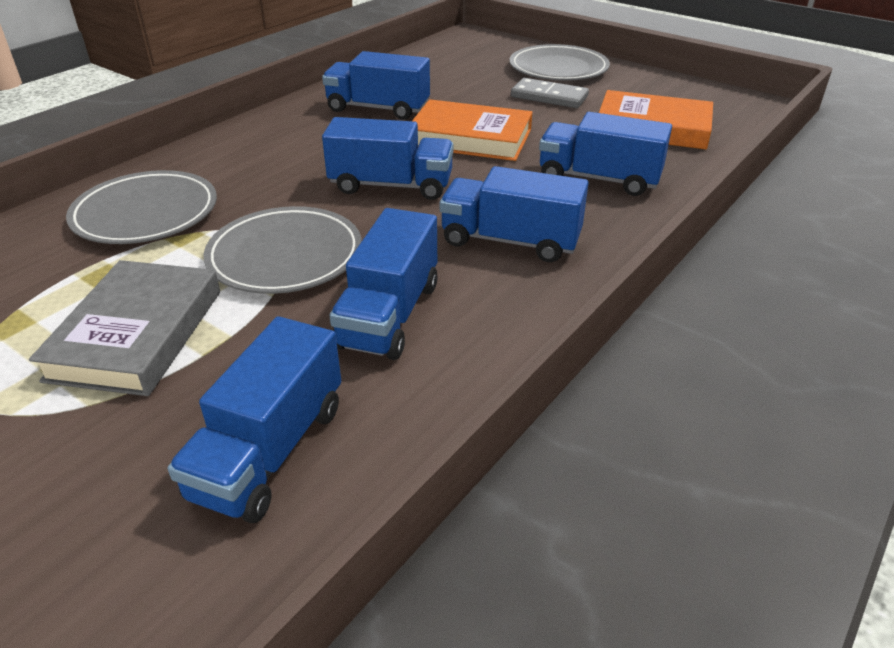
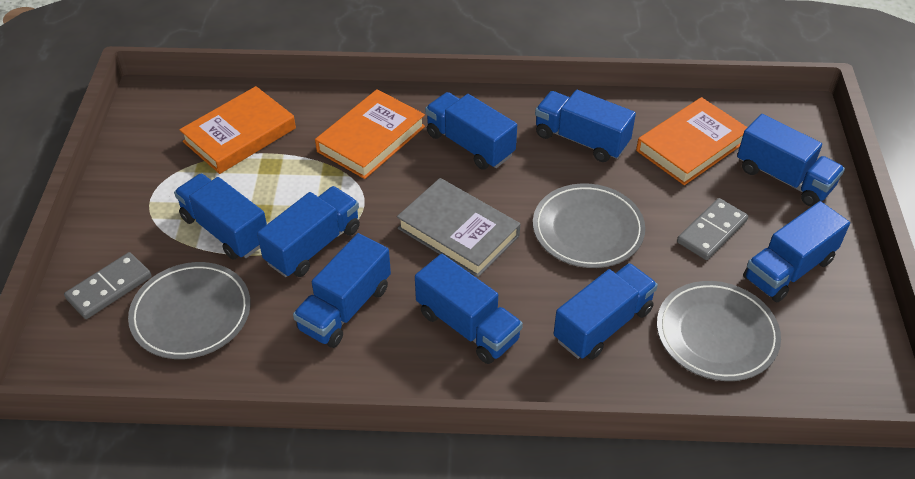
blue truck: 6 -> 9
grey domino: 1 -> 2
orange book: 2 -> 3

